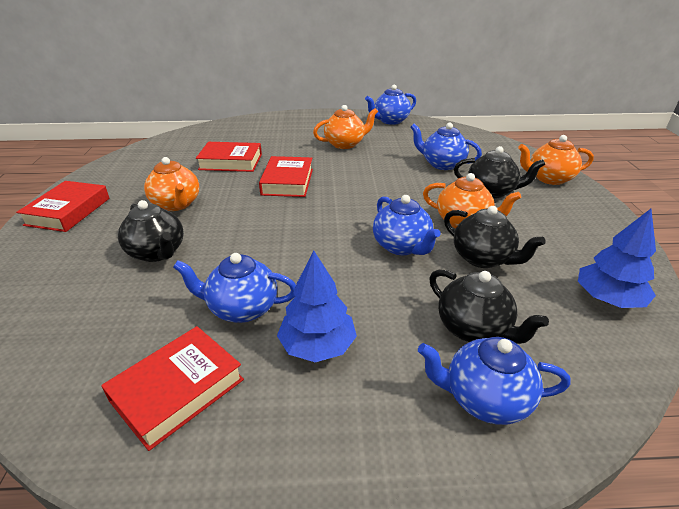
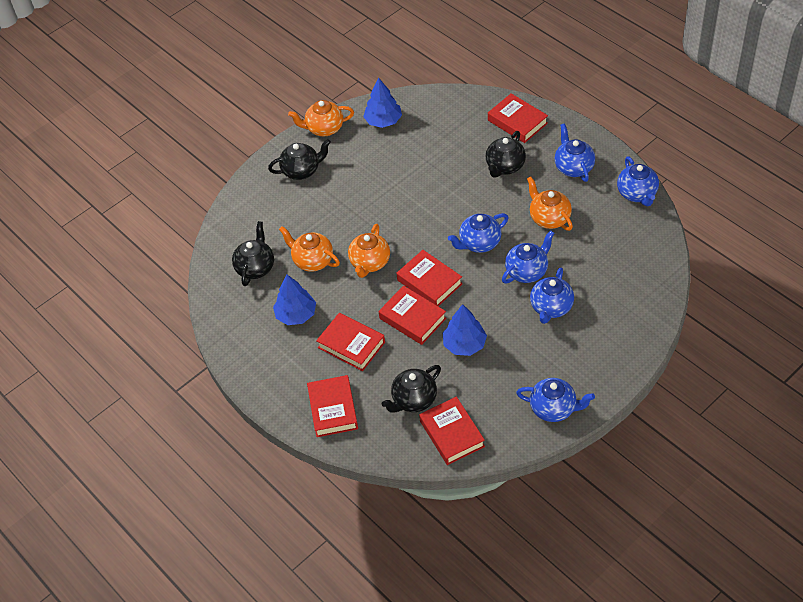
blue teapot: 5 -> 6
blue tree: 2 -> 3
red book: 4 -> 6

